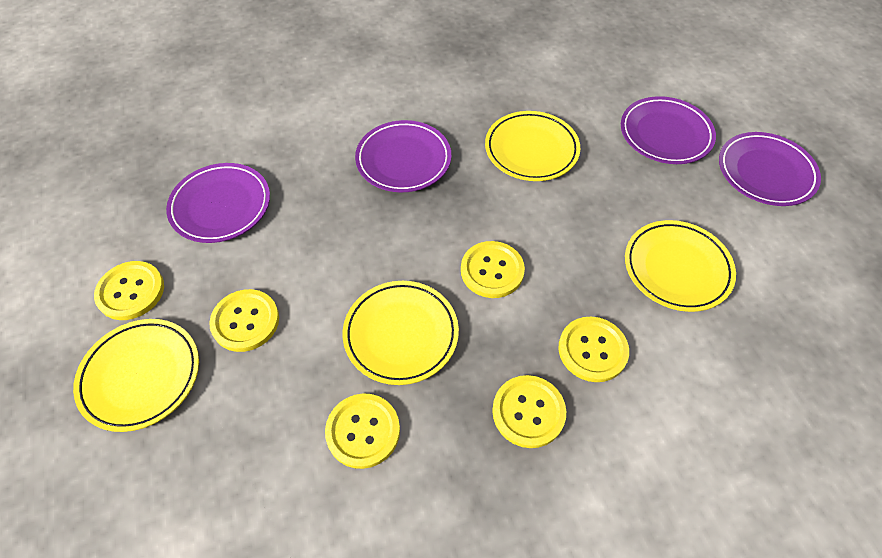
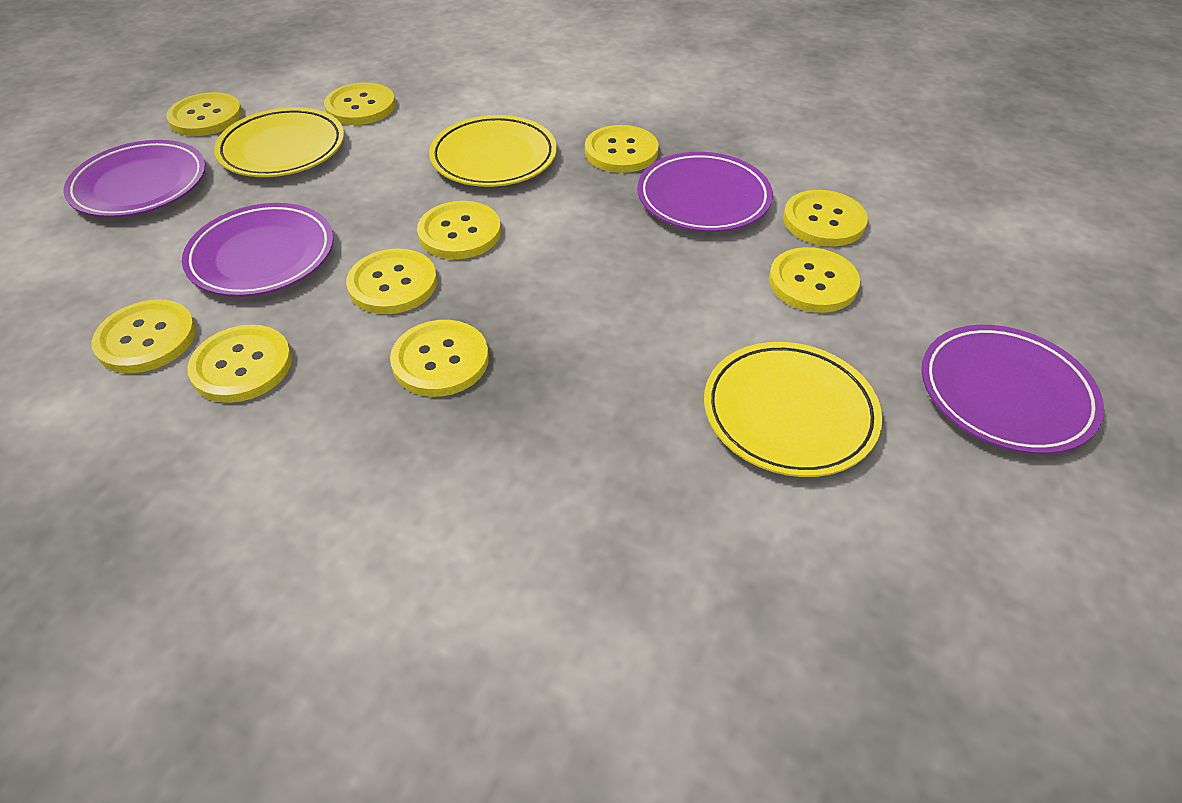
yellow button: 6 -> 10
yellow plate: 4 -> 3

